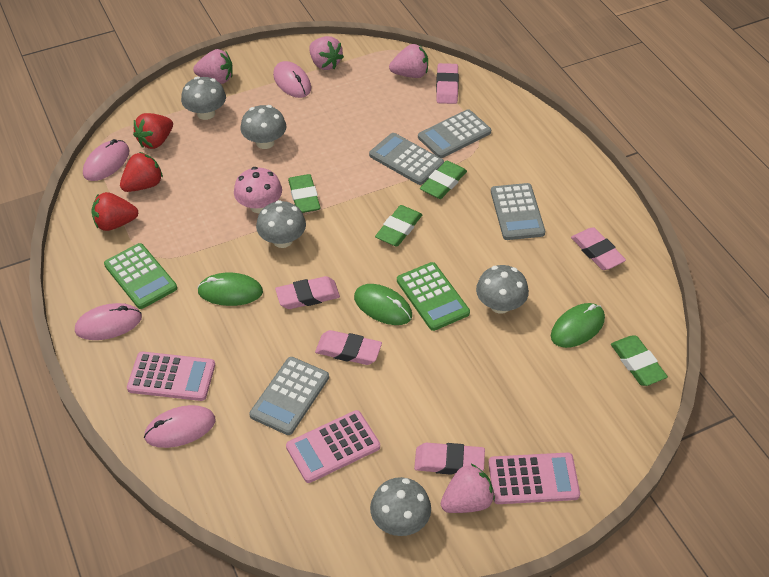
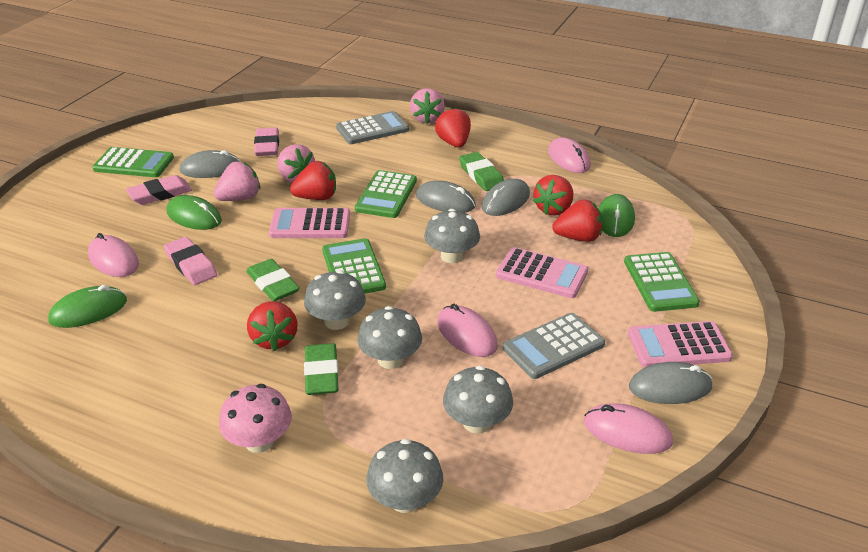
green calculator: 2 -> 4
green eraser: 4 -> 3
grey calculator: 4 -> 2
grey mouse: 0 -> 4
pink eraser: 5 -> 3
pink strawberry: 4 -> 3
red strawberry: 3 -> 5

